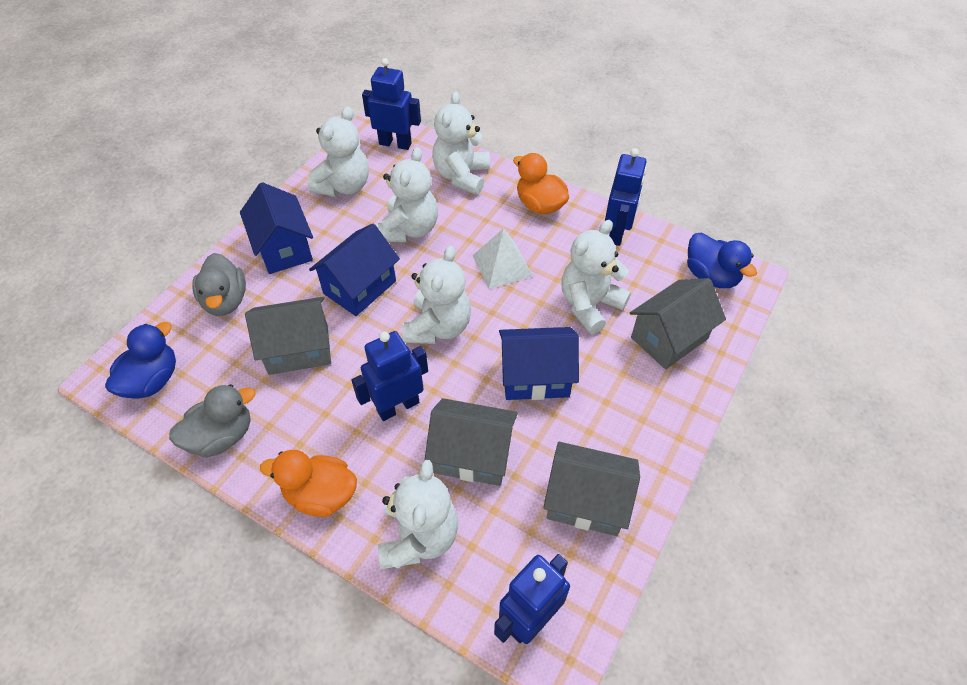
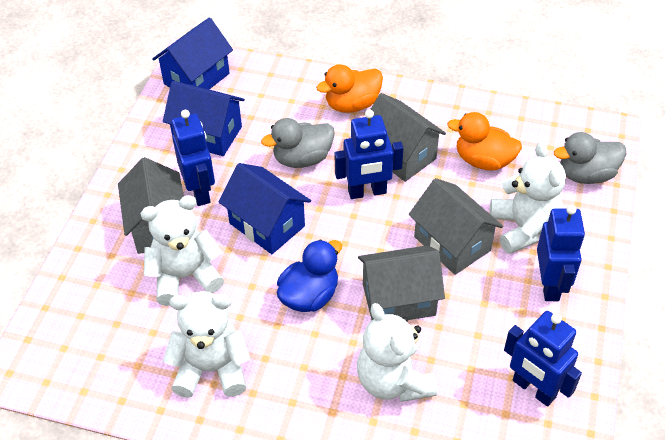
blue duck: 2 -> 1
white pyramid: 1 -> 0
white teddy bear: 6 -> 4

